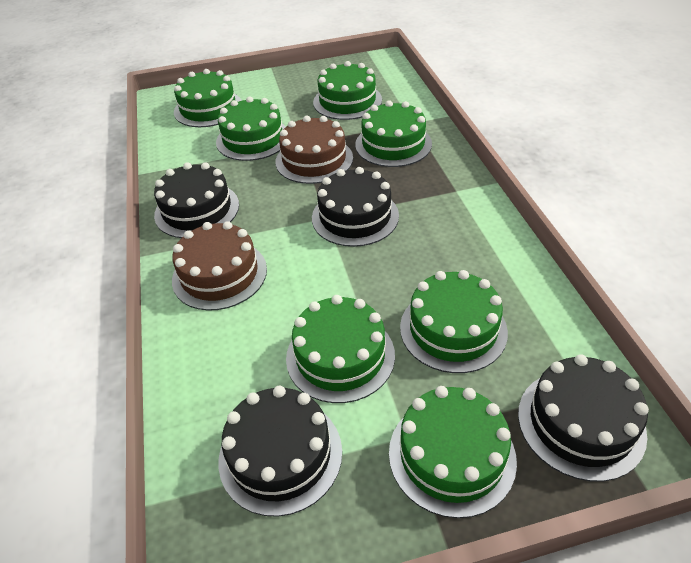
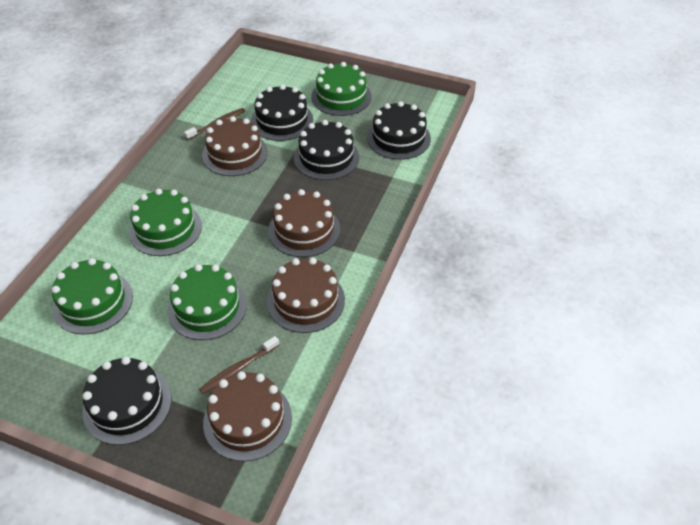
brown cake: 2 -> 4
brown toothbrush: 0 -> 2
green cake: 7 -> 4

